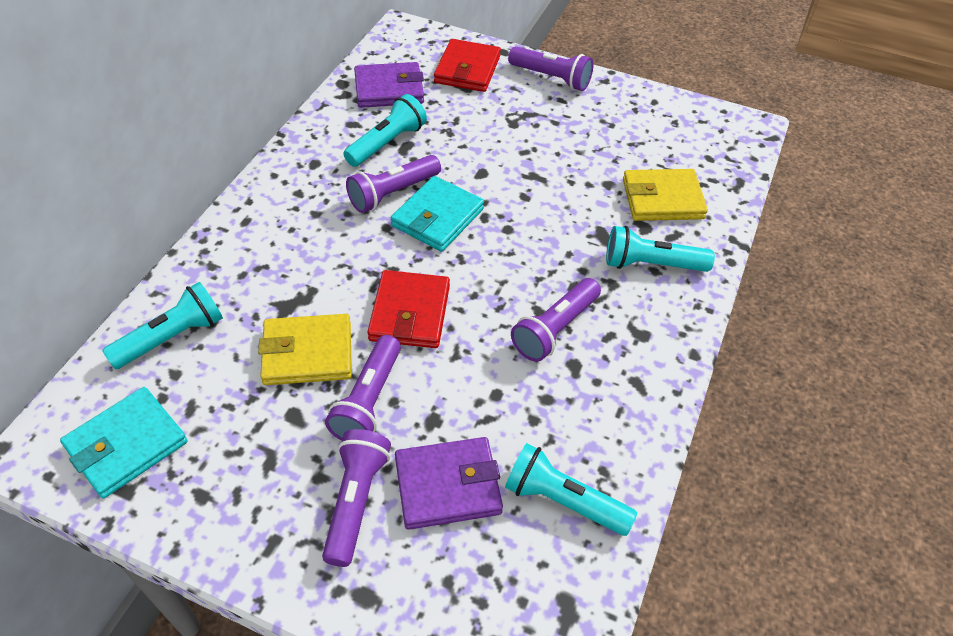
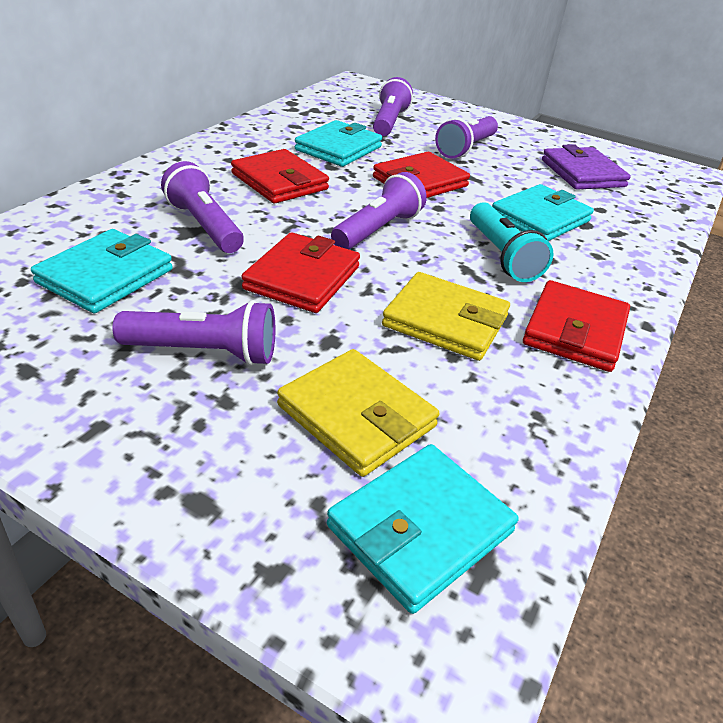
purple wallet: 2 -> 1
red wallet: 2 -> 4
turquoise flashlight: 4 -> 1
turquoise wallet: 2 -> 4

